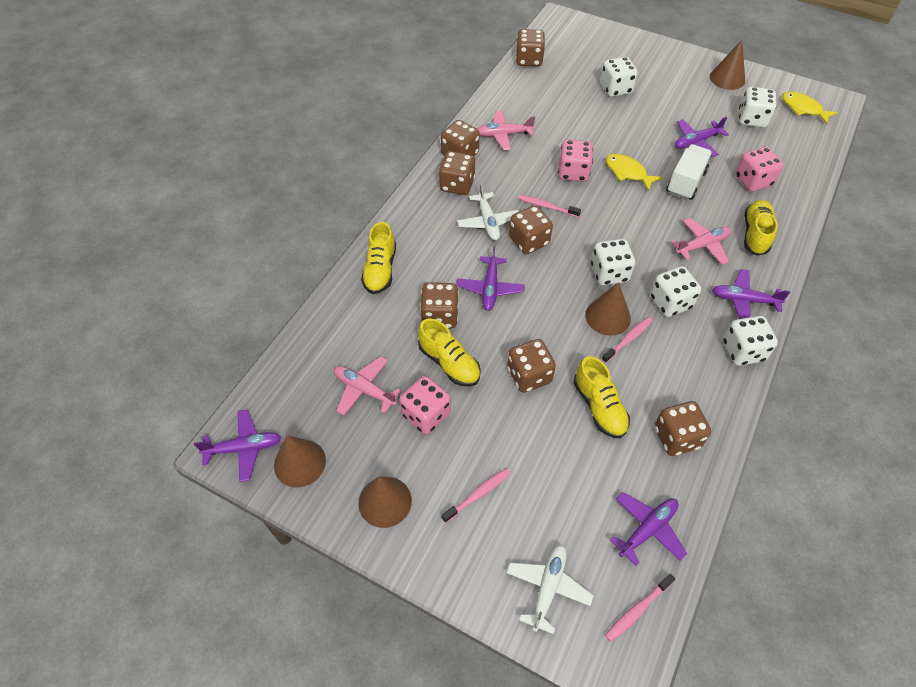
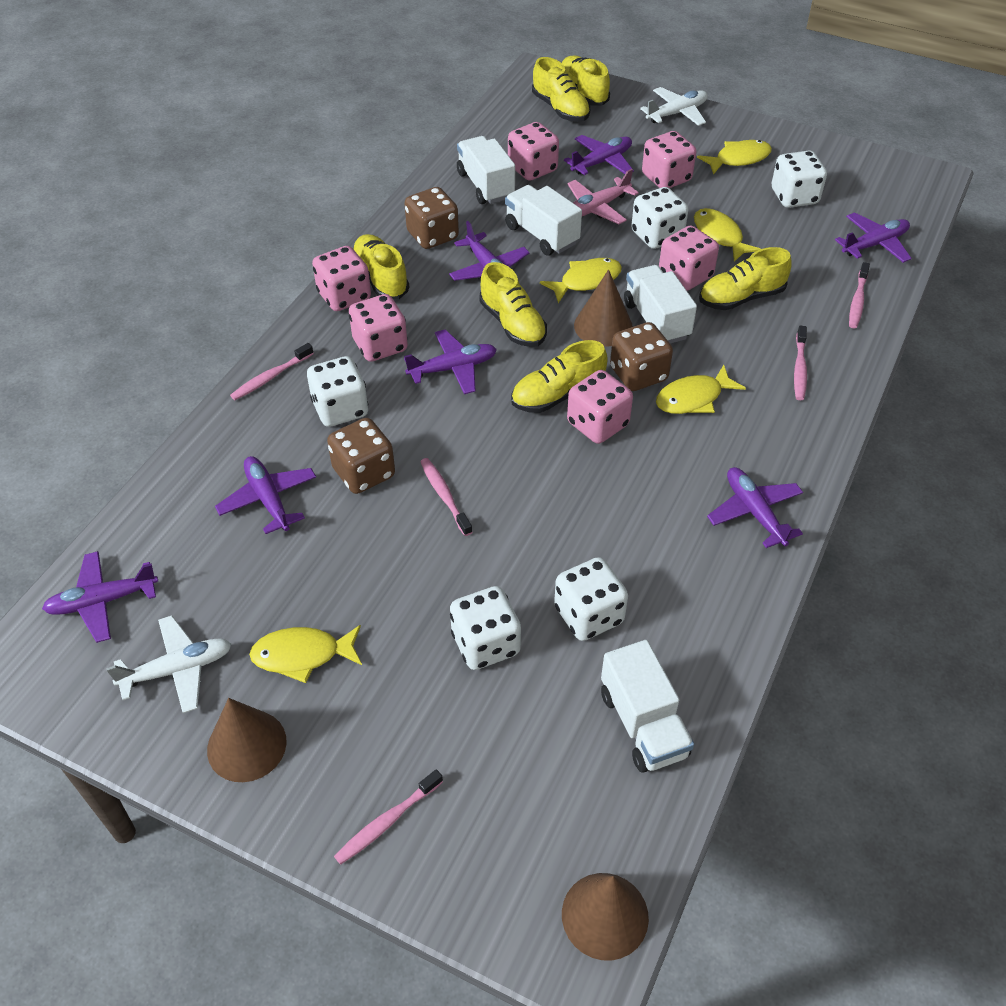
brown cone: 4 -> 3
brown dice: 7 -> 3
pink dice: 3 -> 6
pink plane: 3 -> 1
pink toothbrush: 4 -> 5
purple plane: 5 -> 7
white truck: 1 -> 4
yellow fish: 2 -> 5
yellow shoe: 4 -> 6

